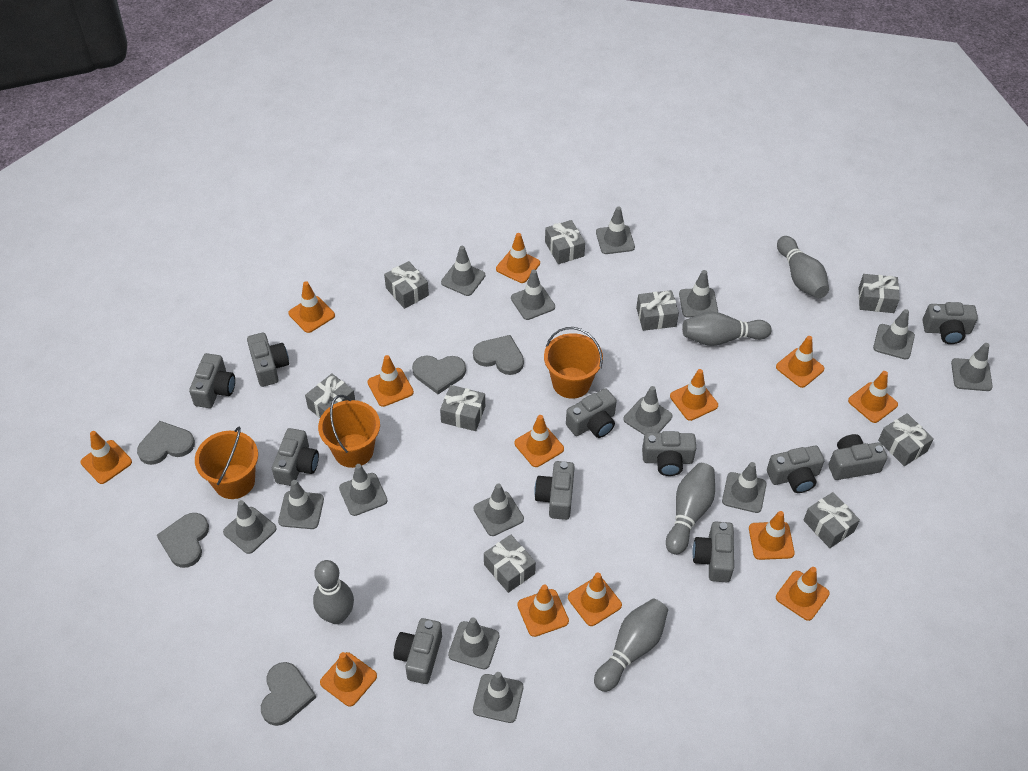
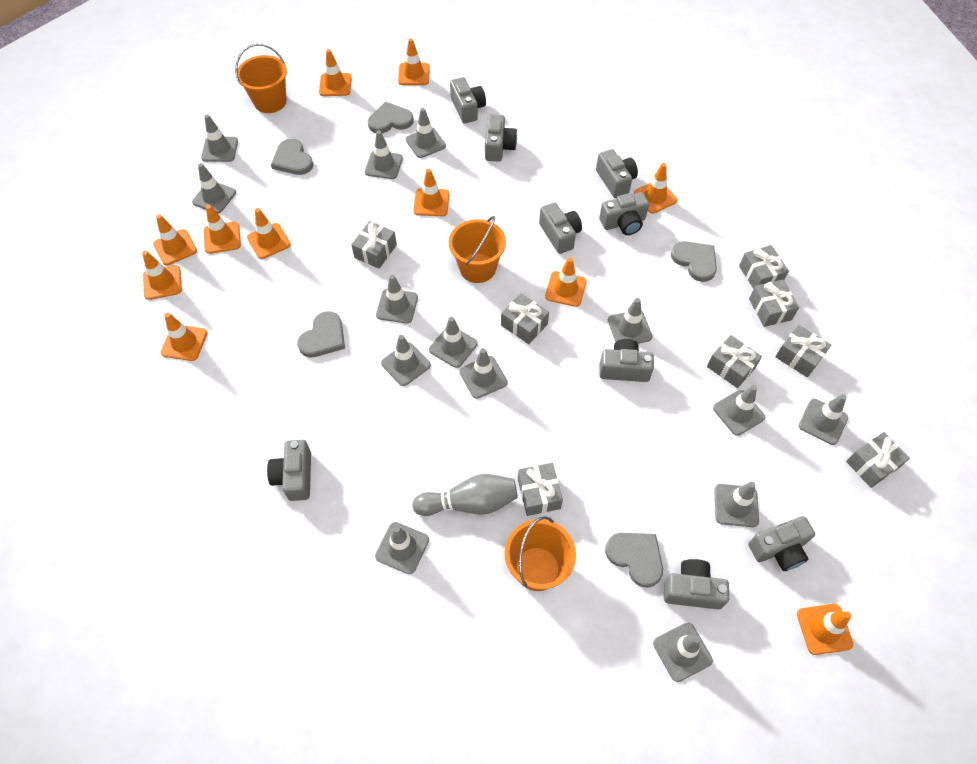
grey bowling pin: 5 -> 1
grey camera: 11 -> 9
grey gift: 9 -> 8
orange traffic cone: 13 -> 11

